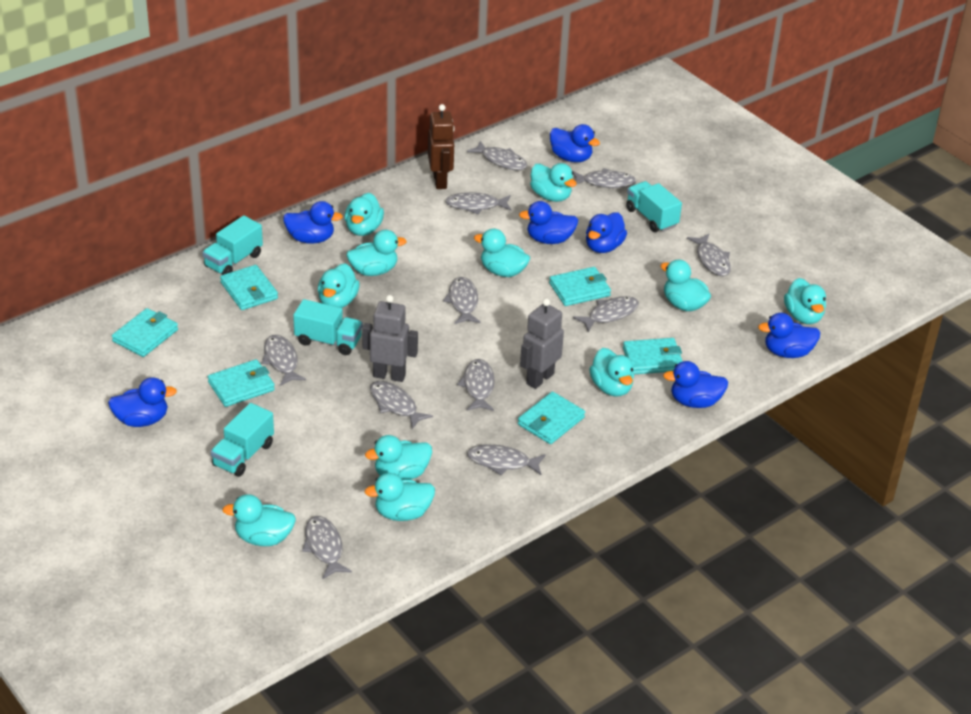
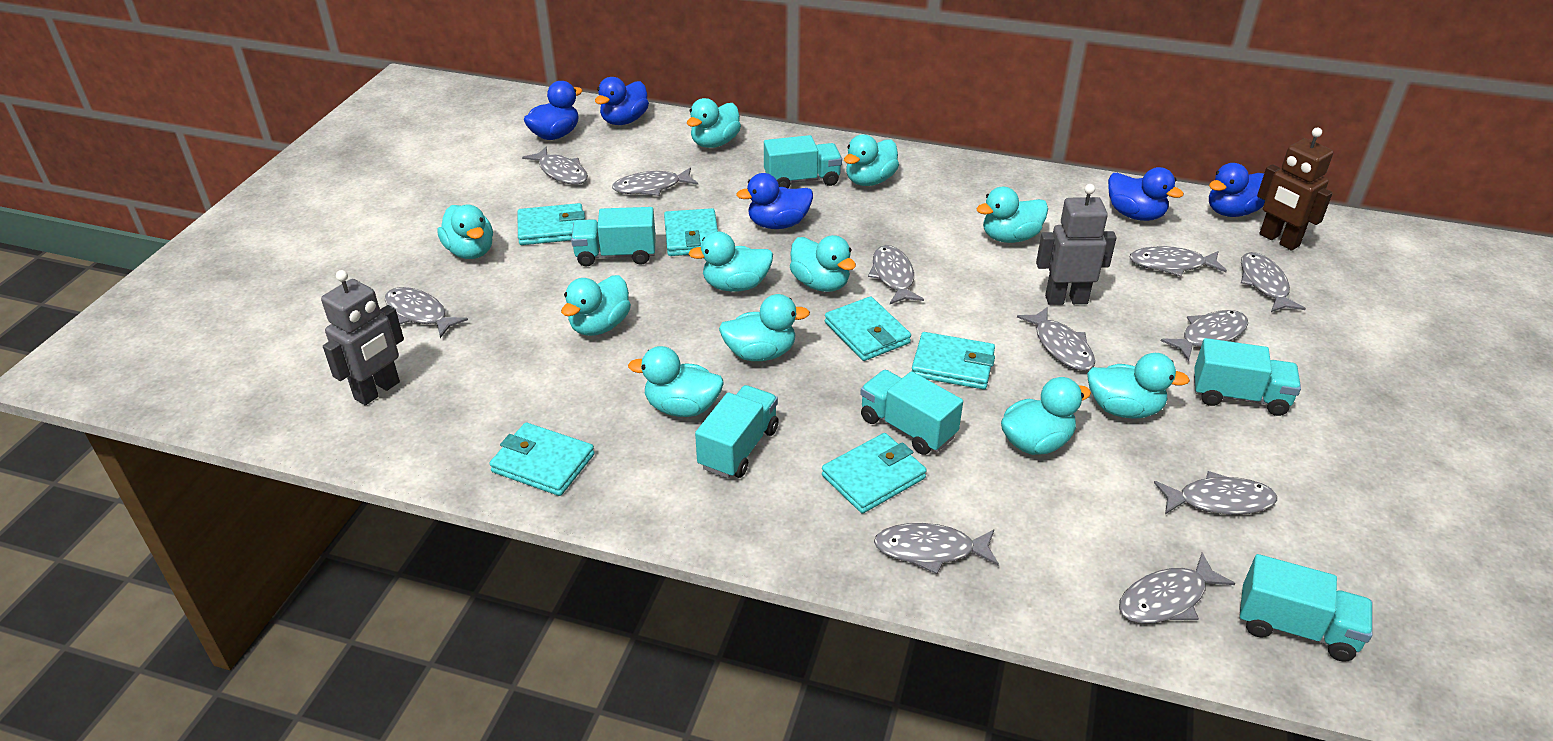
blue duck: 7 -> 5
turquoise truck: 4 -> 6

